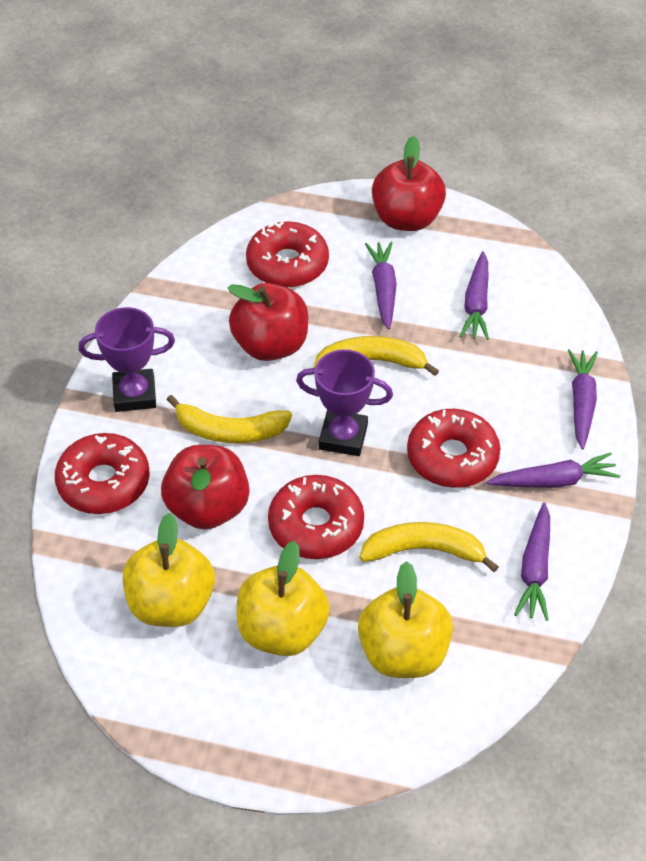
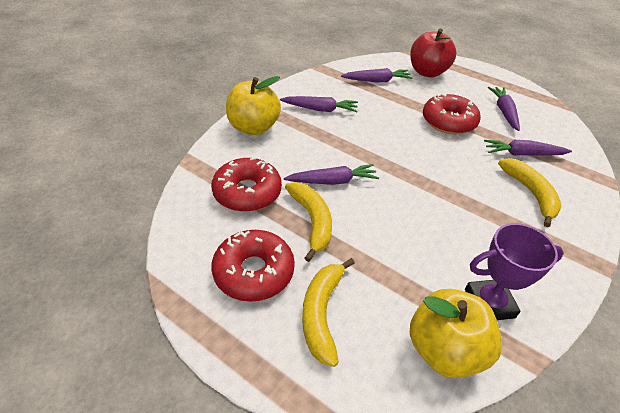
purple trophy: 2 -> 1
red apple: 3 -> 1
red donut: 4 -> 3
yellow apple: 3 -> 2

